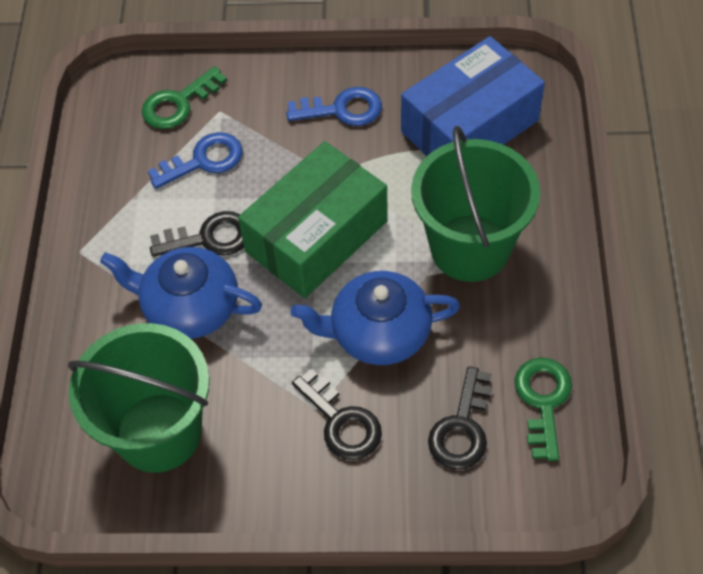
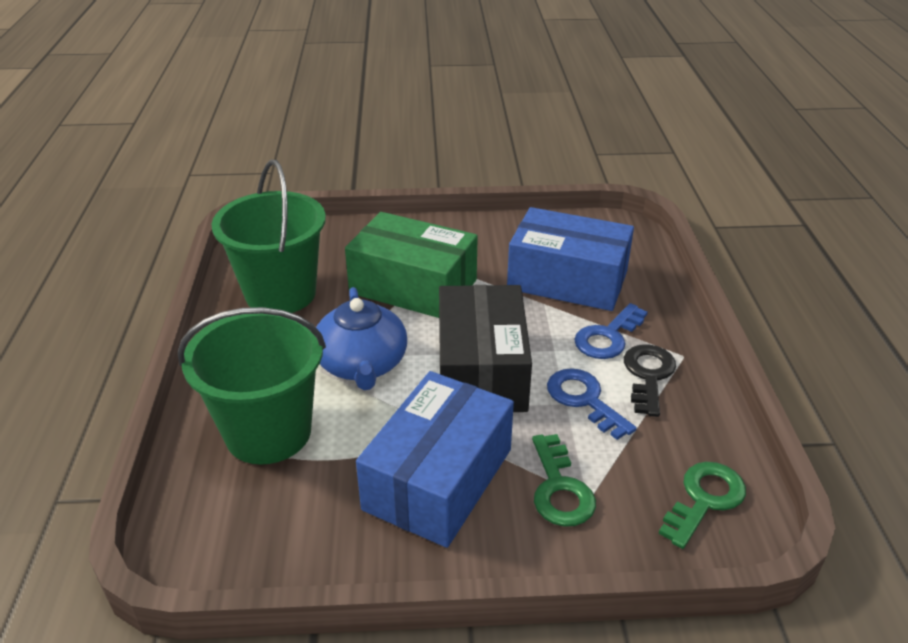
black box: 0 -> 1
black key: 3 -> 1
blue box: 1 -> 2
blue teapot: 2 -> 1

